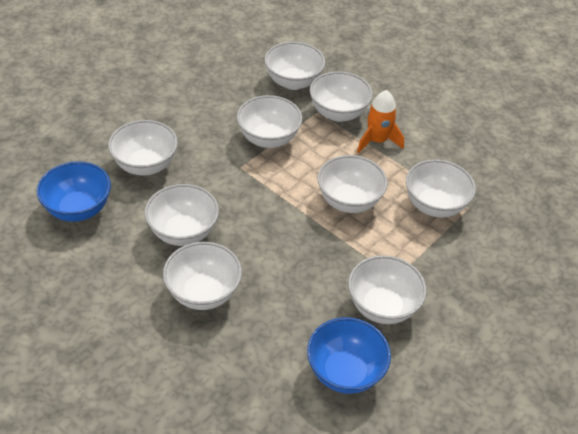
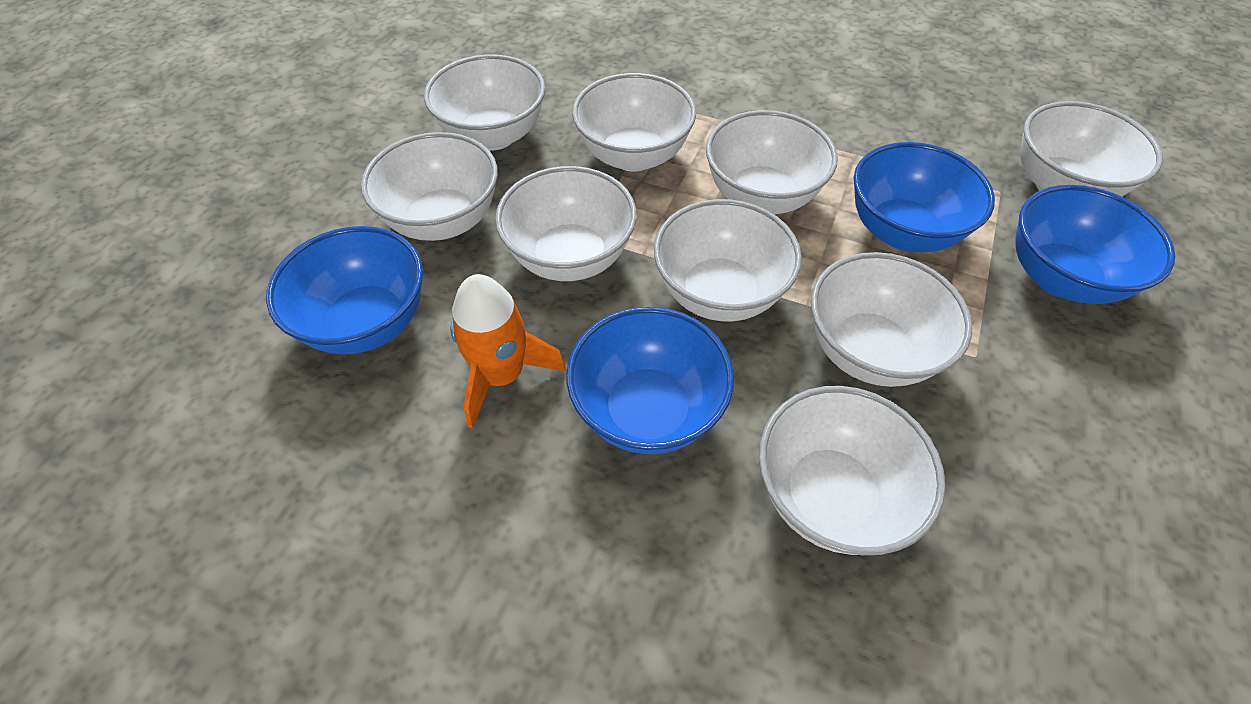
blue bowl: 2 -> 4

